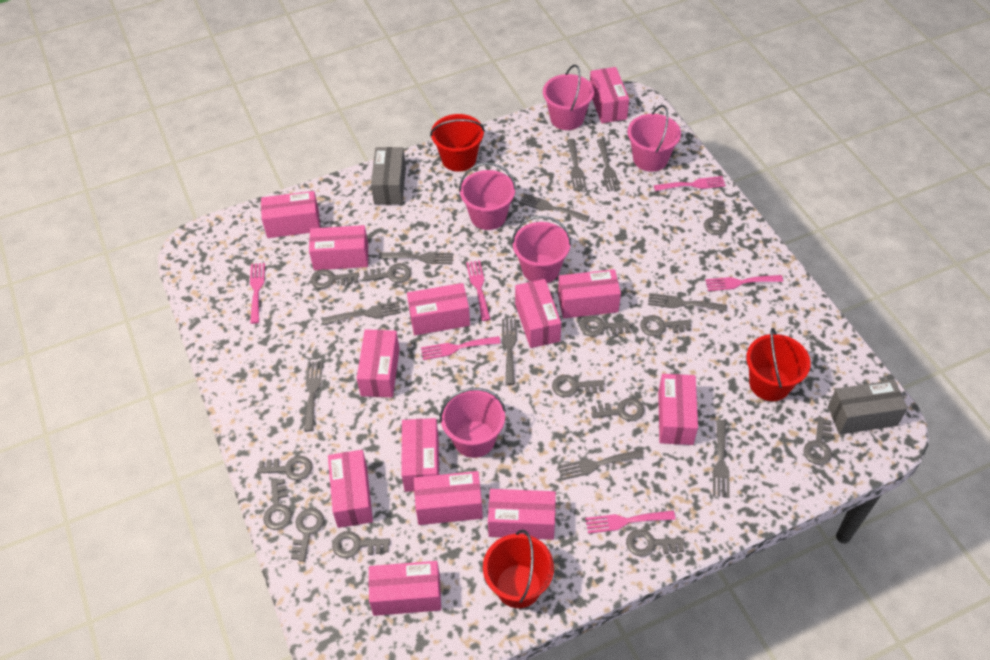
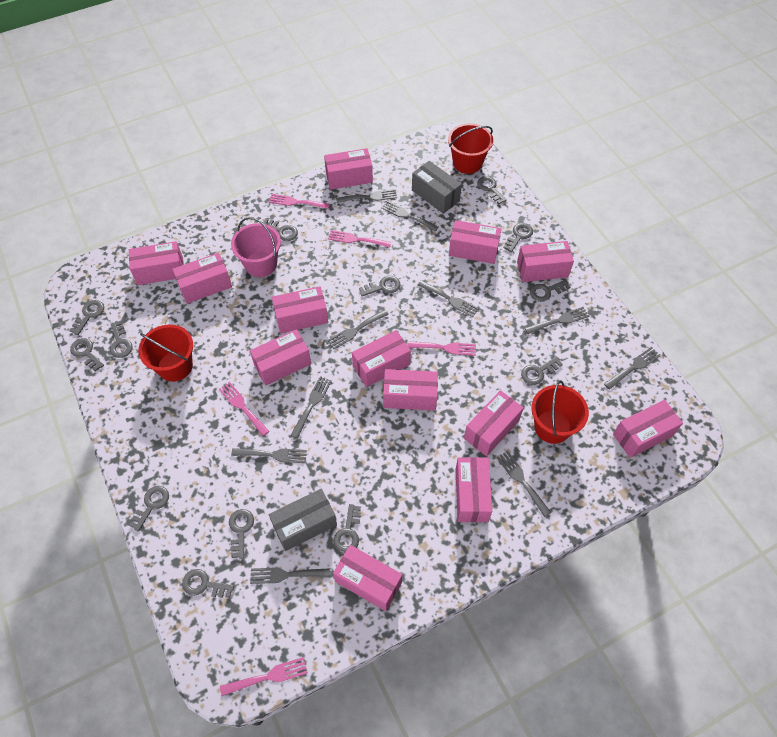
pink bucket: 5 -> 1
pink fork: 6 -> 5

